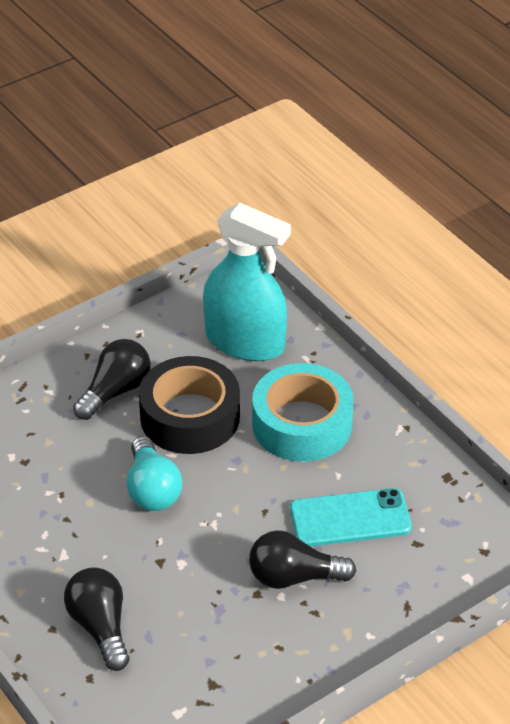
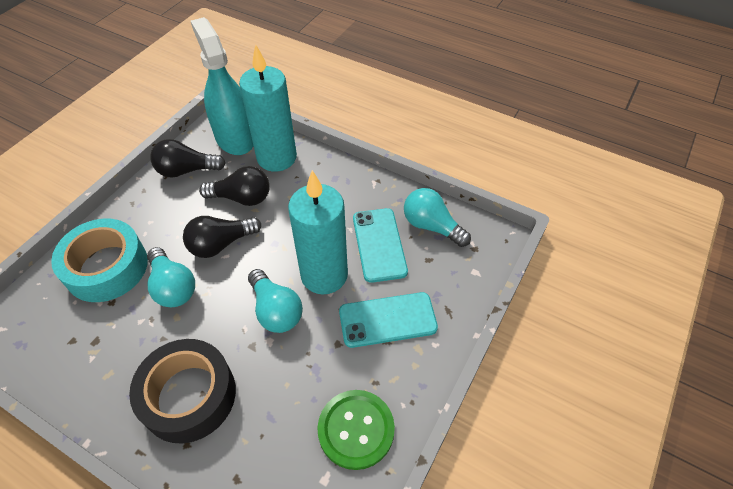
green button: 0 -> 1
turquoise candle: 0 -> 2
turquoise light bulb: 1 -> 3
turquoise phone: 1 -> 2

